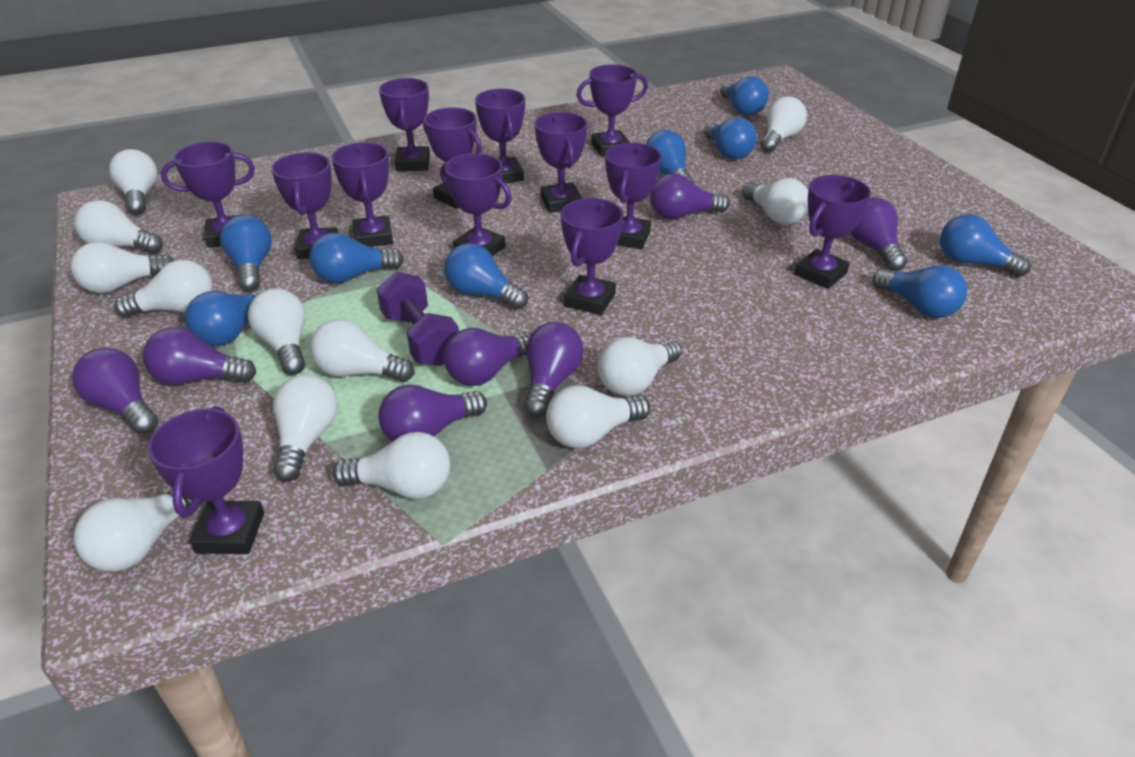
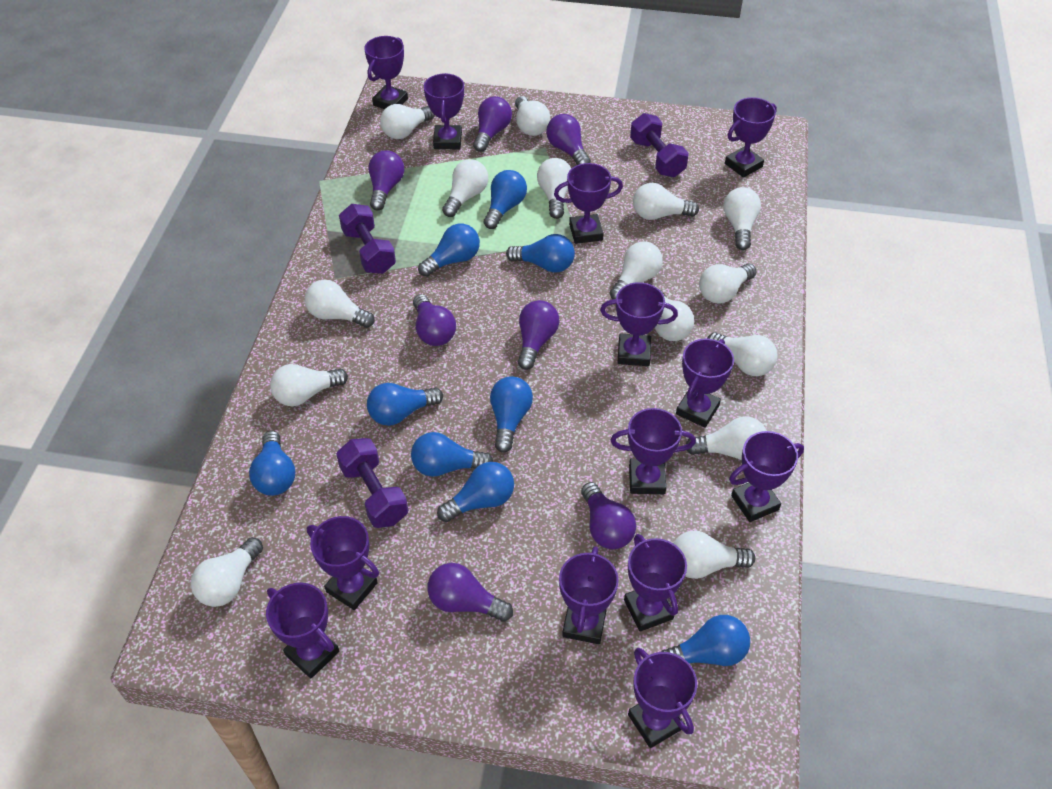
purple dumbbell: 1 -> 3
white light bulb: 13 -> 15

